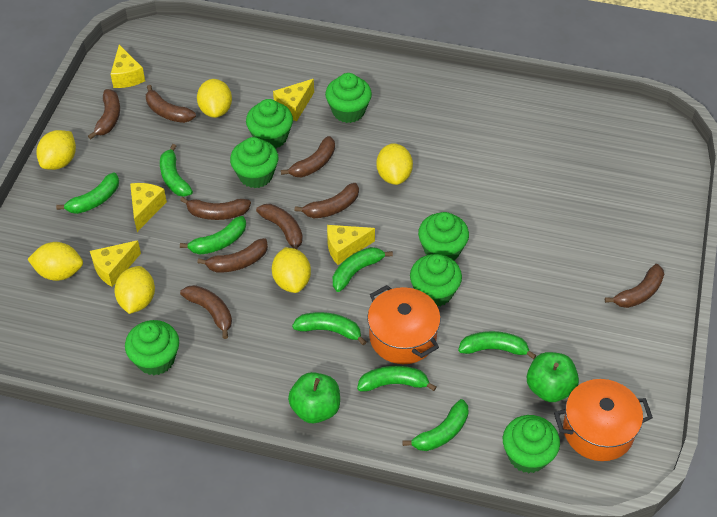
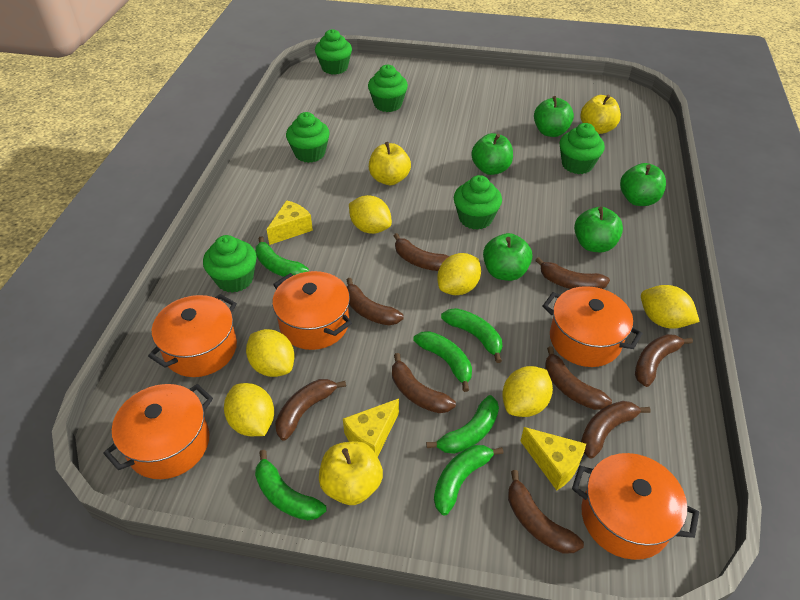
green apple: 2 -> 5
green banana: 8 -> 6
green cupcake: 7 -> 6
orange pot: 2 -> 5
yellow apple: 0 -> 3
yellow cheese: 5 -> 3

